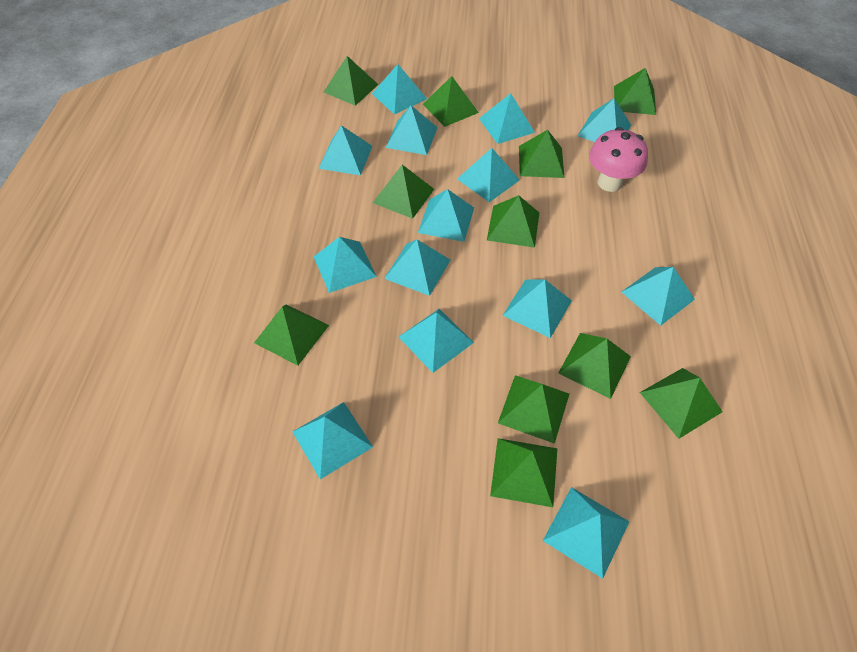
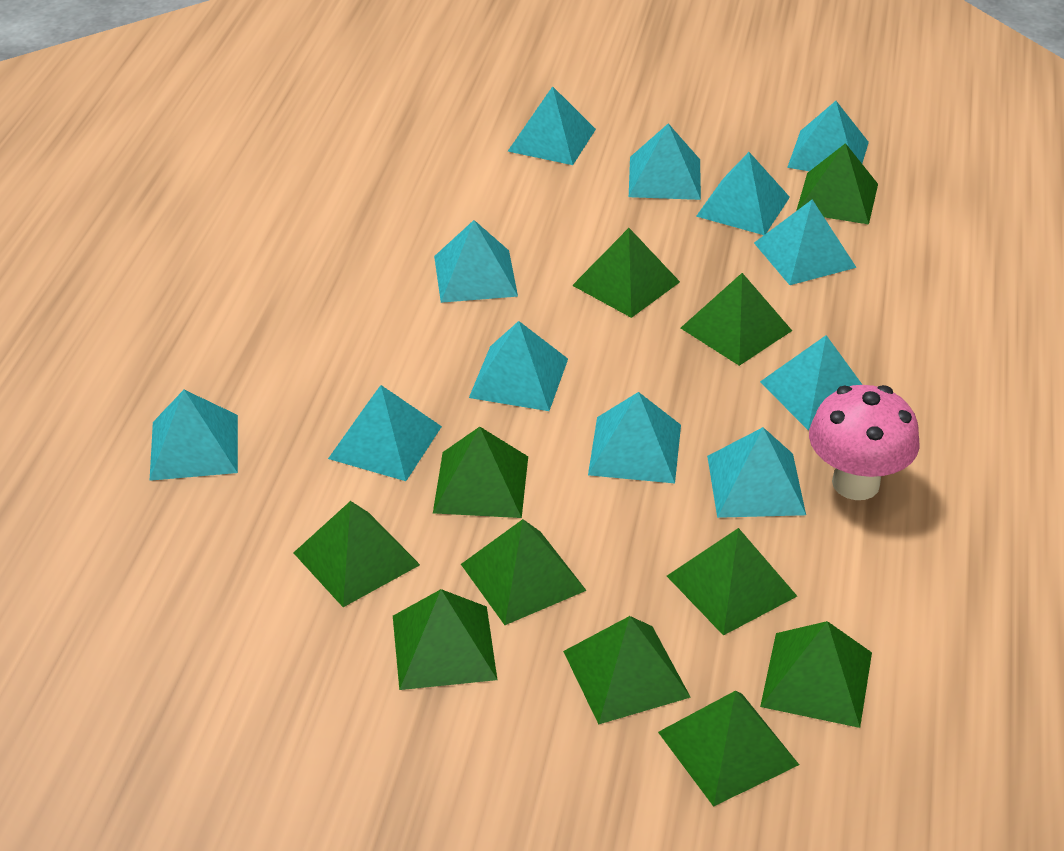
turquoise pyramid: 14 -> 12

